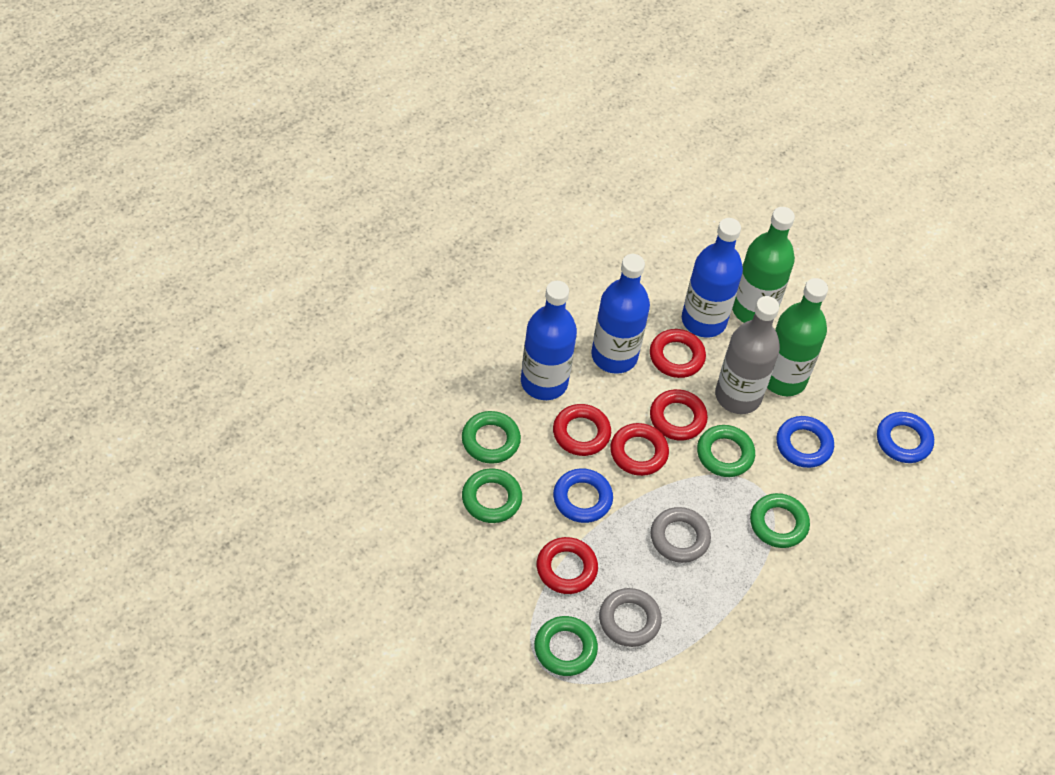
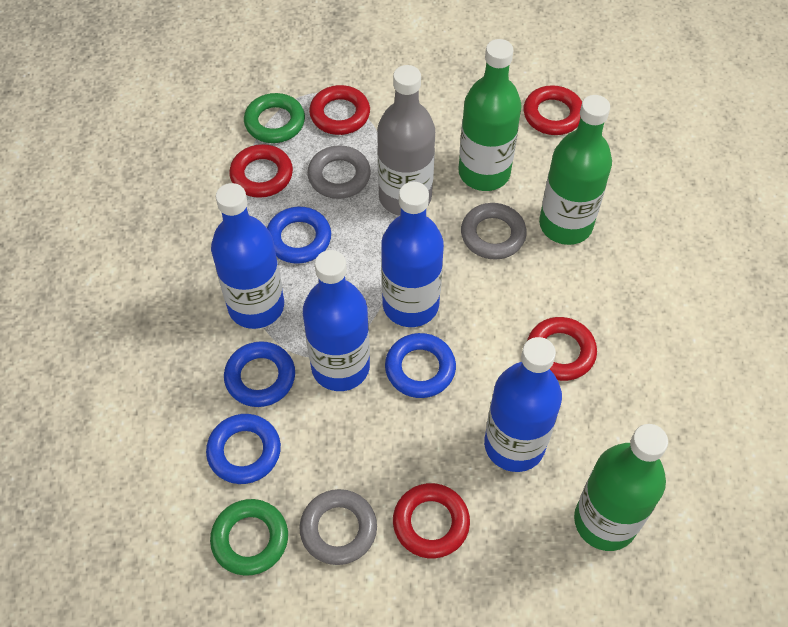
blue bottle: 3 -> 4
blue ring: 3 -> 4
green bottle: 2 -> 3
green ring: 5 -> 2
grey ring: 2 -> 3

